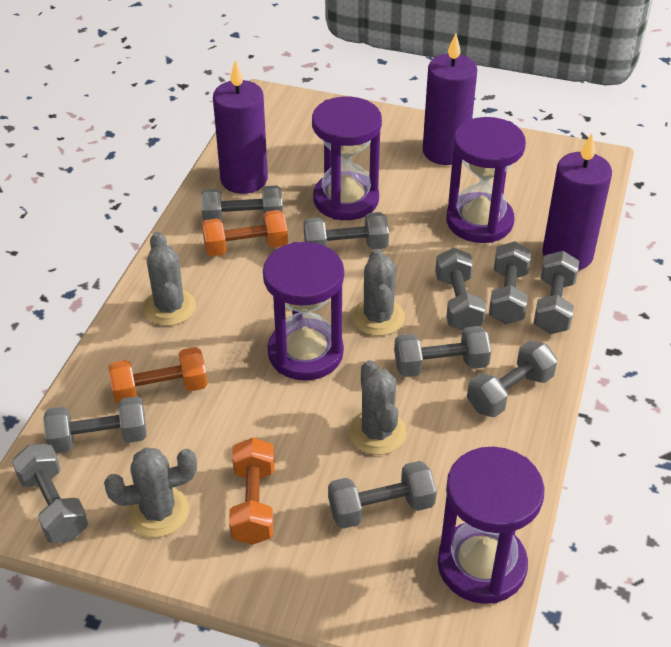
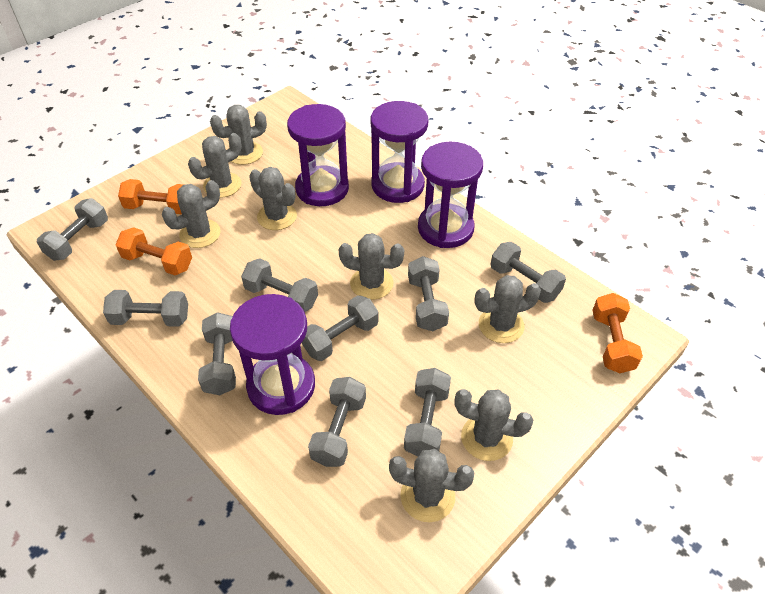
grey cactus: 4 -> 8
grey dumbbell: 10 -> 9
purple candle: 3 -> 0

